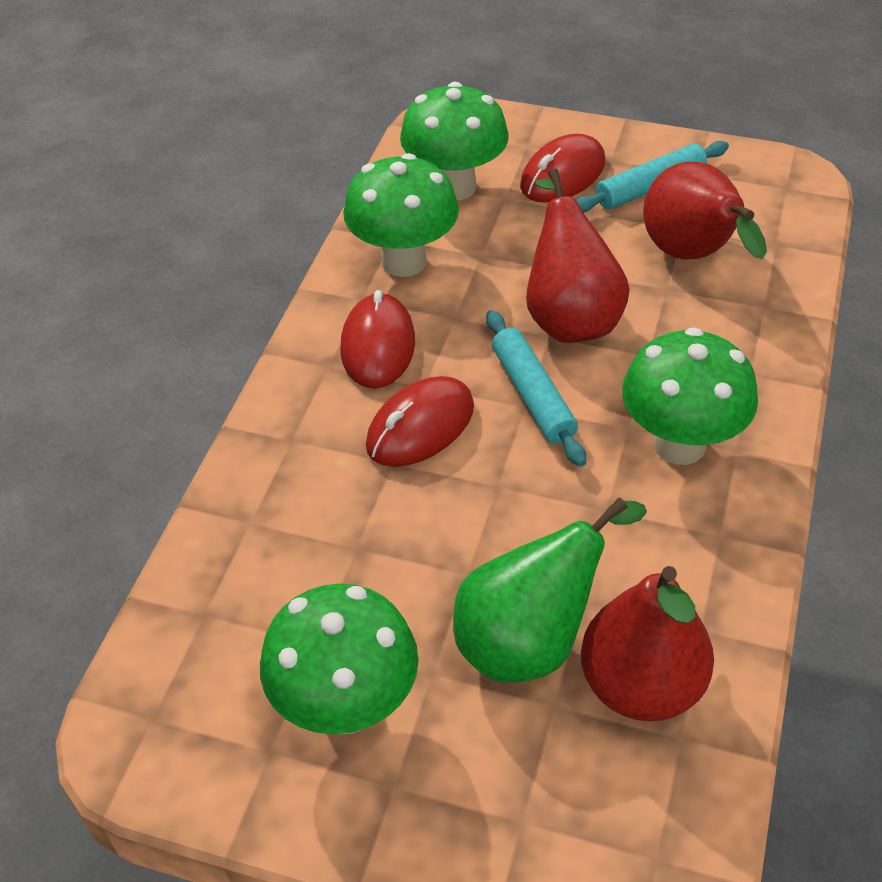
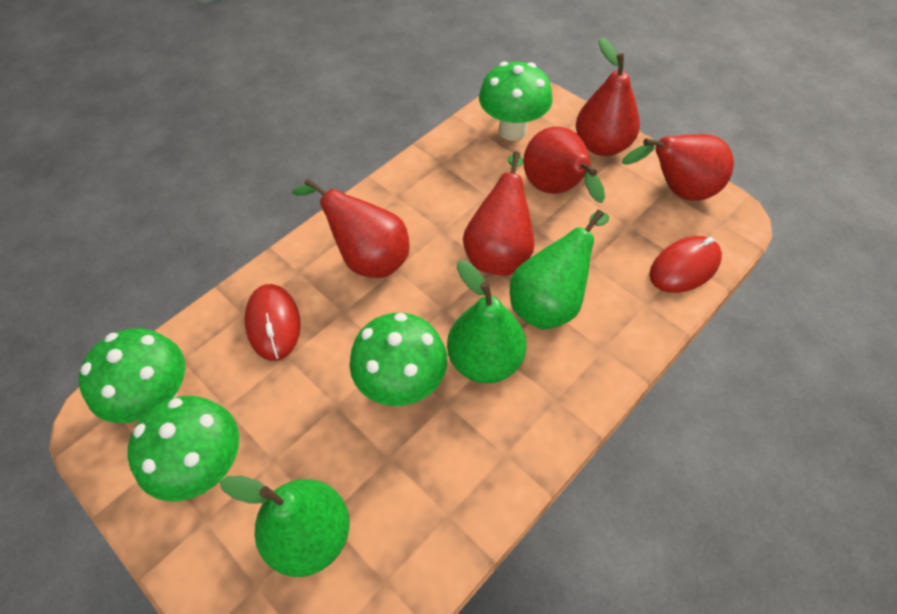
green pear: 1 -> 3
red mouse: 3 -> 2
red pear: 3 -> 5
turquoise rolling pin: 2 -> 0

